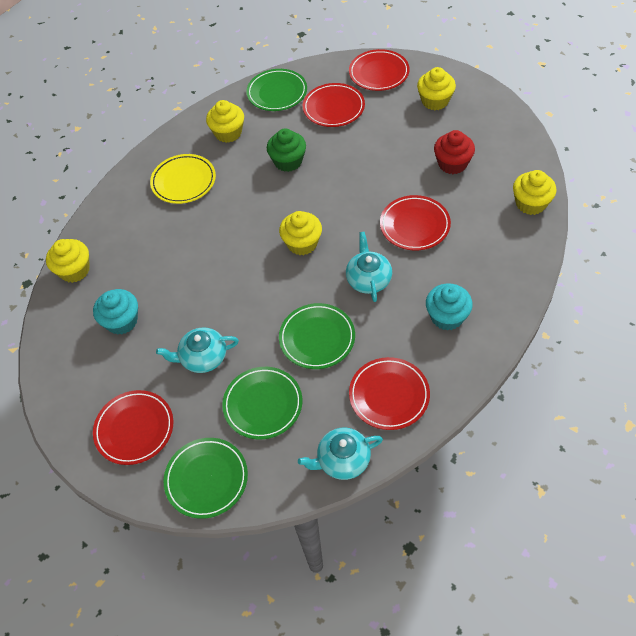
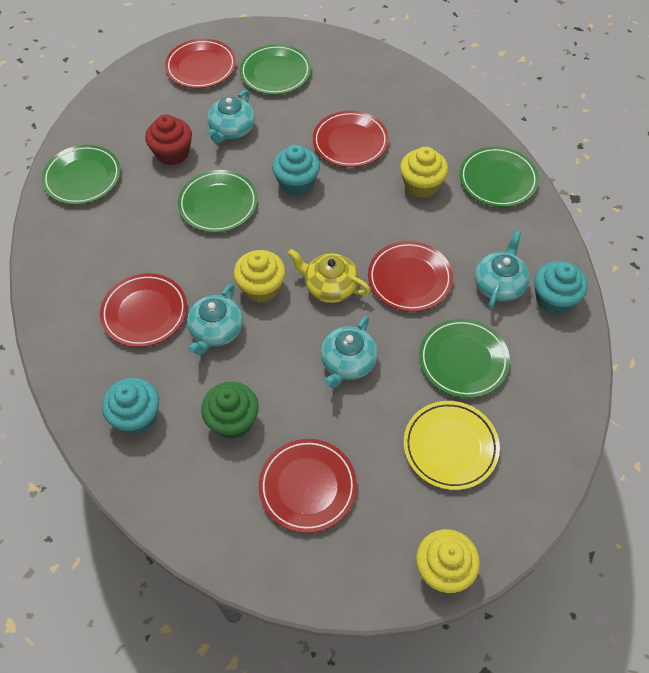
green plate: 4 -> 5
turquoise cupcake: 2 -> 3
turquoise teapot: 3 -> 4
yellow cupcake: 5 -> 3
yellow teapot: 0 -> 1

